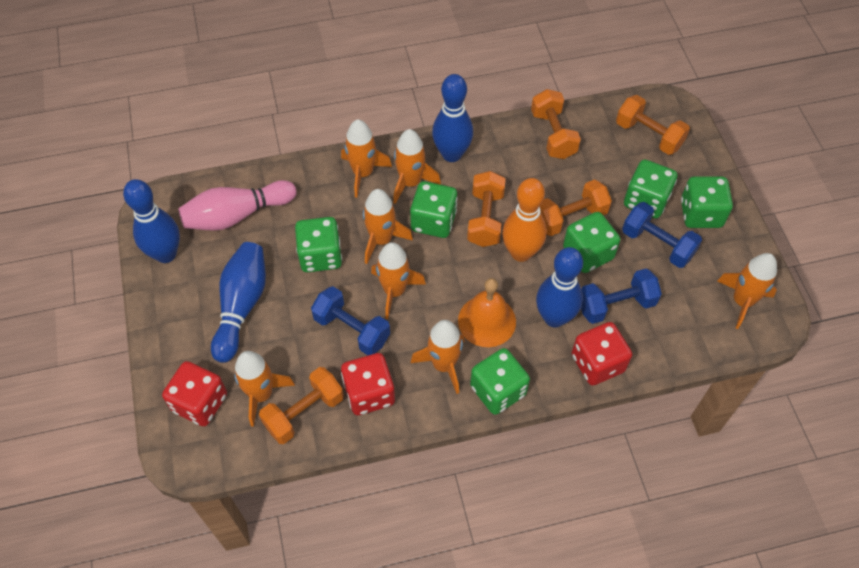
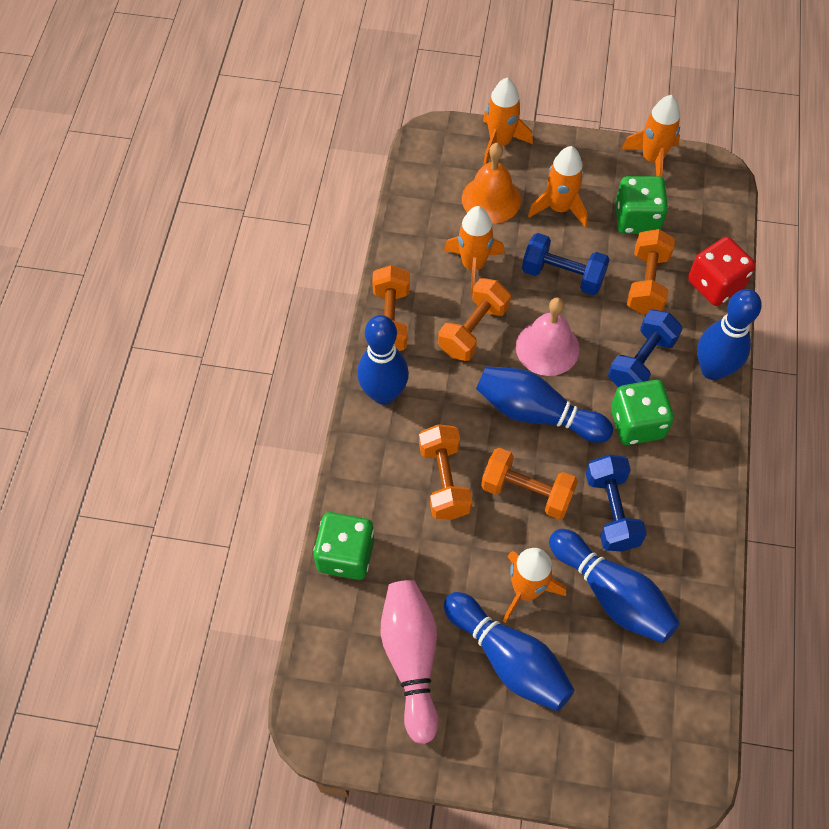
blue bowling pin: 4 -> 5
green dice: 6 -> 3
orange bowling pin: 1 -> 0
orange rocket: 7 -> 5
pink bell: 0 -> 1
red dice: 3 -> 1

